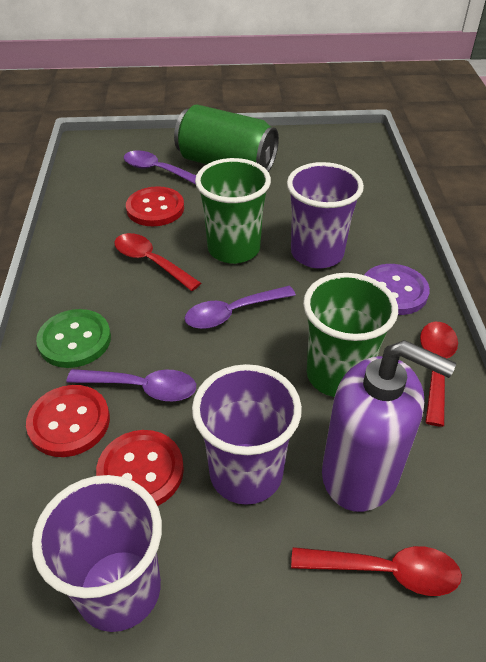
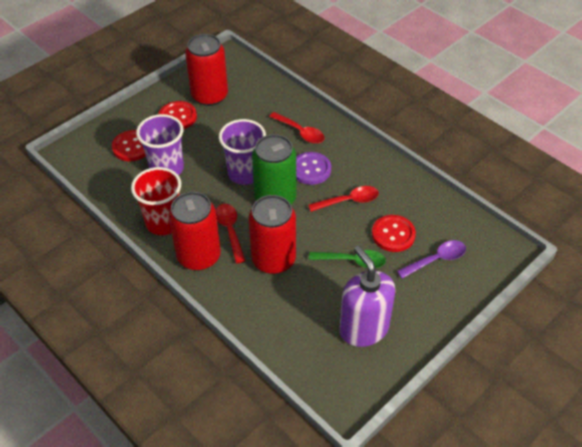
green button: 1 -> 0
green cup: 2 -> 0
green spoon: 0 -> 1
purple cup: 3 -> 2
purple spoon: 3 -> 1
red can: 0 -> 3
red cup: 0 -> 1

